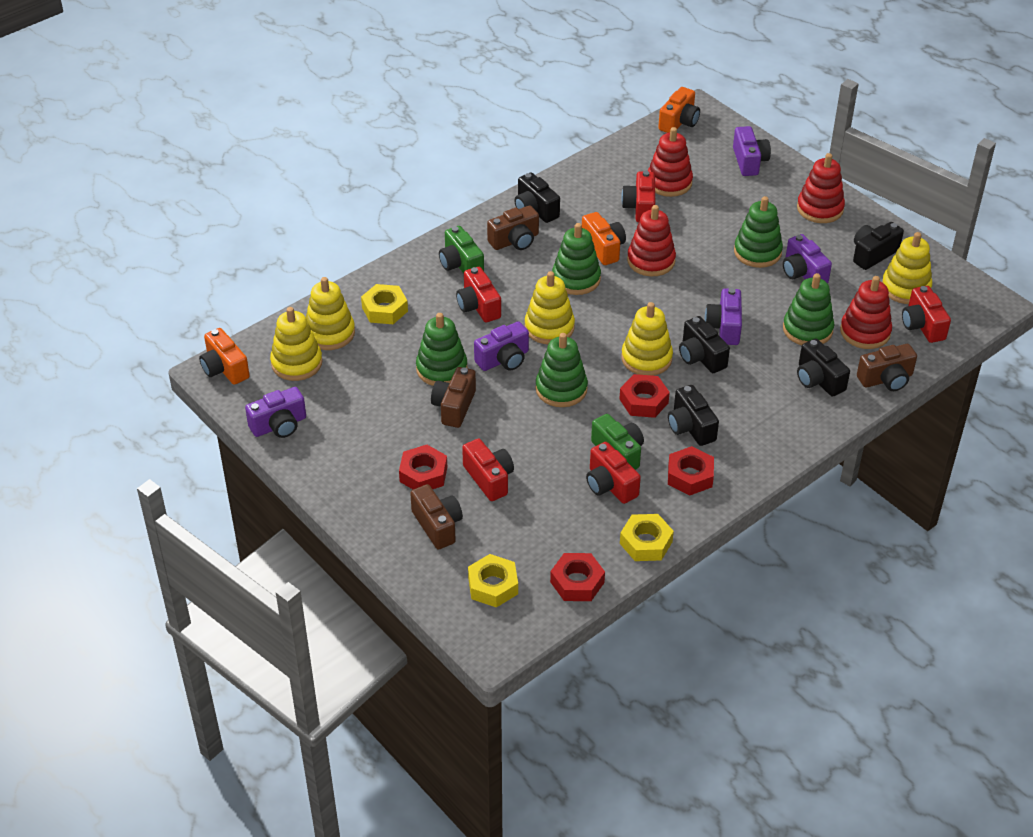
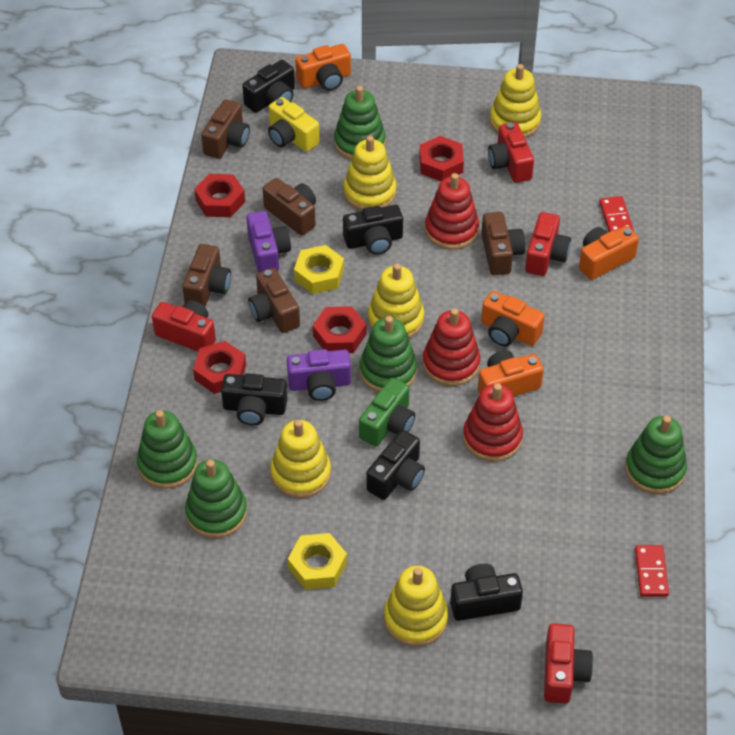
brown camera: 4 -> 5
green camera: 2 -> 1
orange camera: 3 -> 4
purple camera: 5 -> 2
red camera: 5 -> 4
red domino: 0 -> 2
red stacking toy: 4 -> 3
yellow camera: 0 -> 1
yellow nut: 3 -> 2

